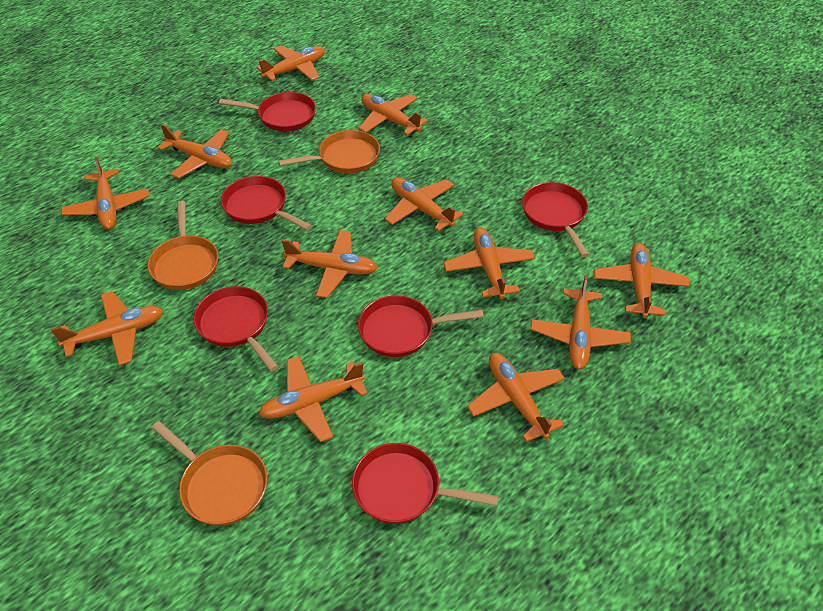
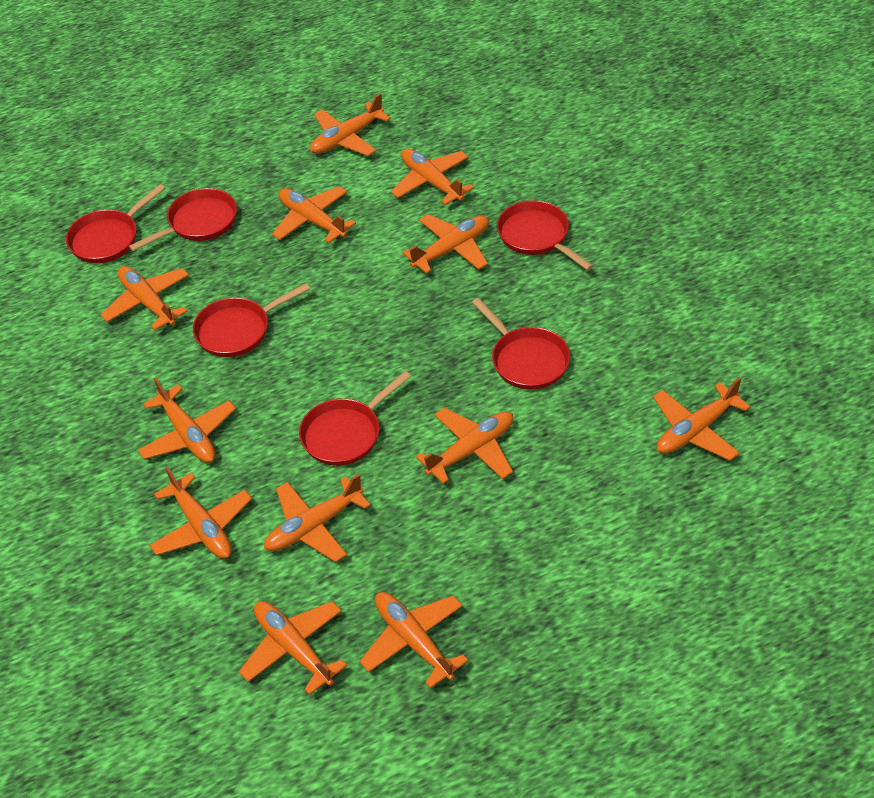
orange pan: 3 -> 0

